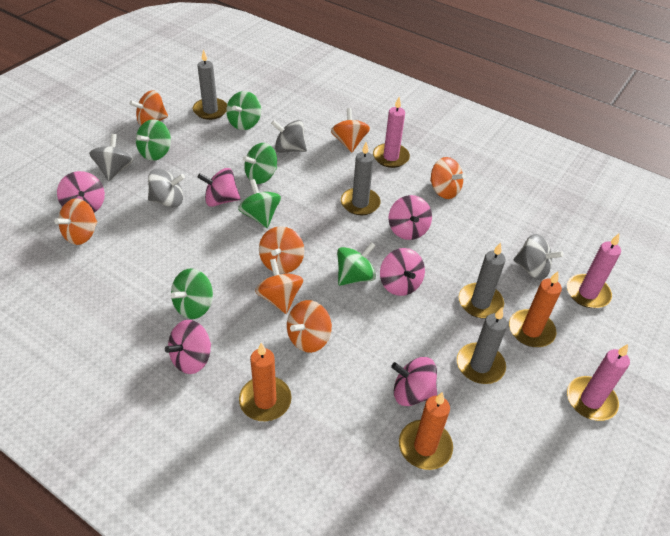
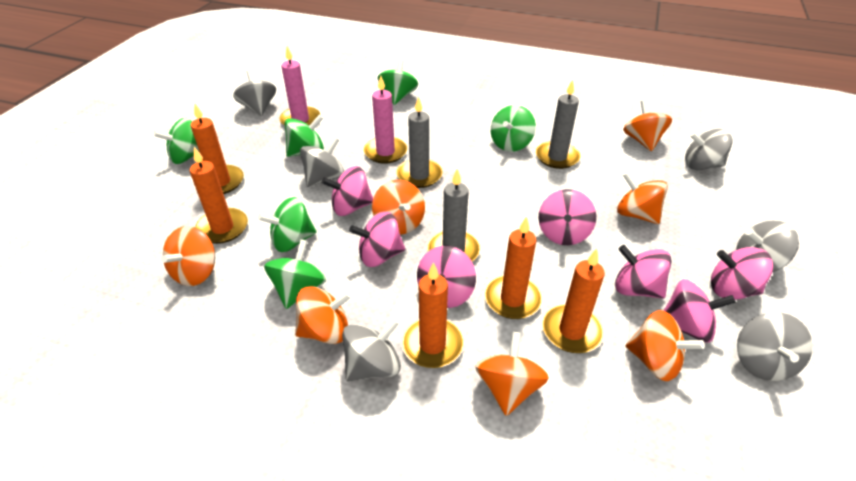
grey candle: 4 -> 3
grey spinning top: 4 -> 6
orange candle: 3 -> 5
pink candle: 3 -> 2
pink spinning top: 6 -> 7

